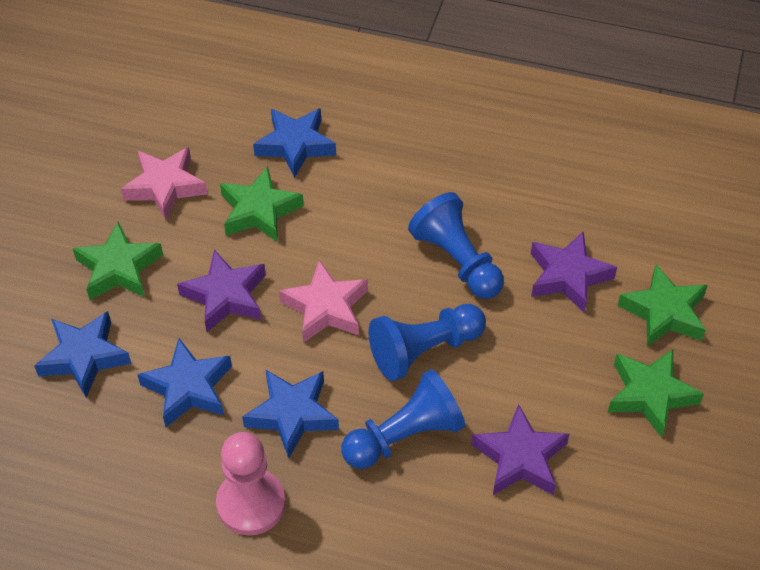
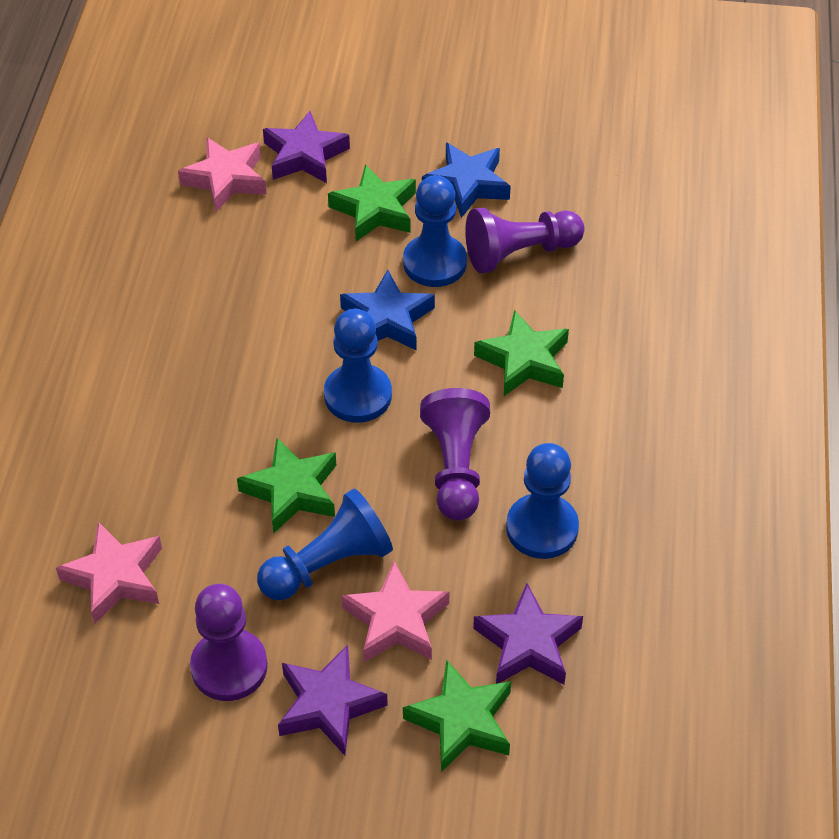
blue pawn: 3 -> 4
blue star: 4 -> 2
pink pawn: 1 -> 0
pink star: 2 -> 3
purple pawn: 0 -> 3

